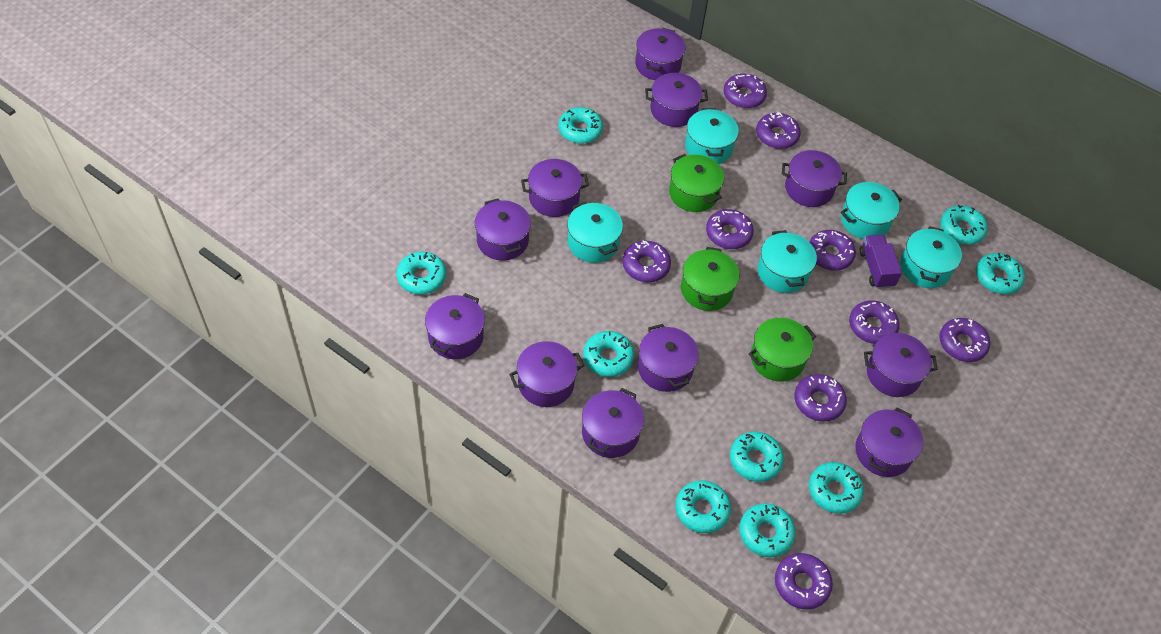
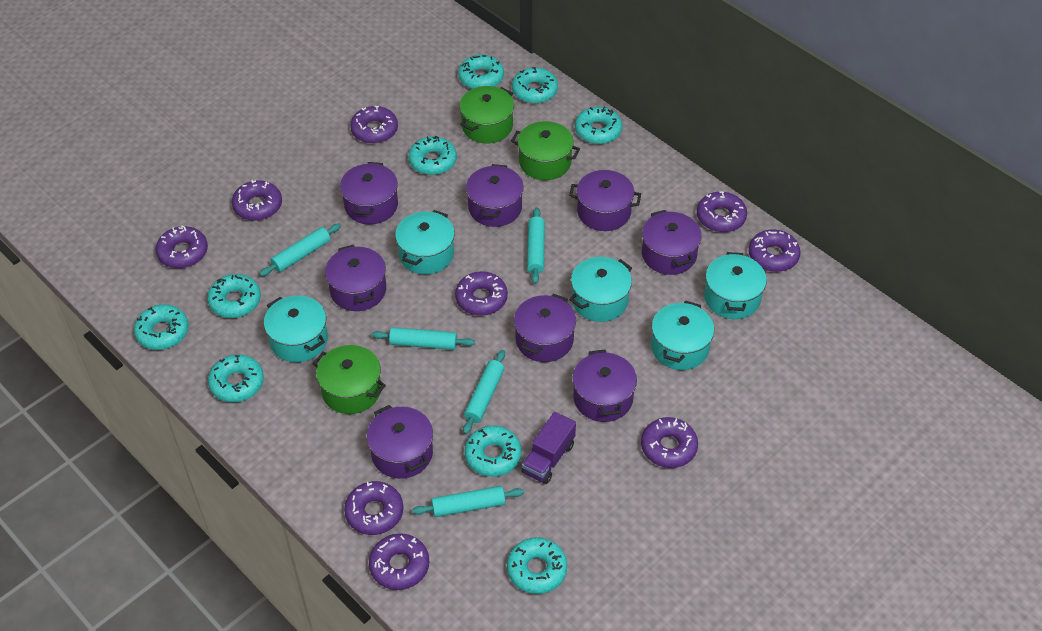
purple pot: 11 -> 8
turquoise rolling pin: 0 -> 5

